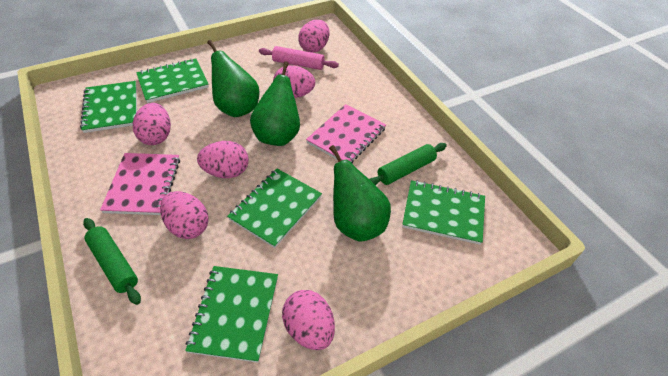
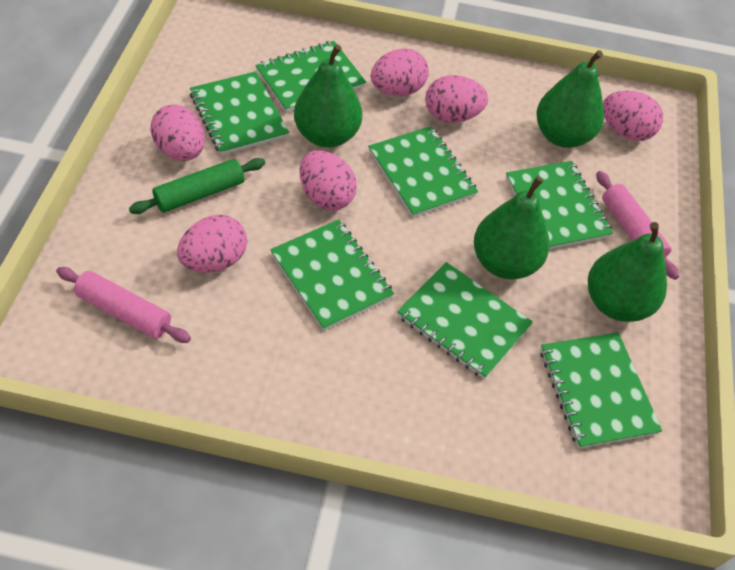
green notebook: 5 -> 7
green pear: 3 -> 4
green rolling pin: 2 -> 1
pink notebook: 2 -> 0
pink rolling pin: 1 -> 2

